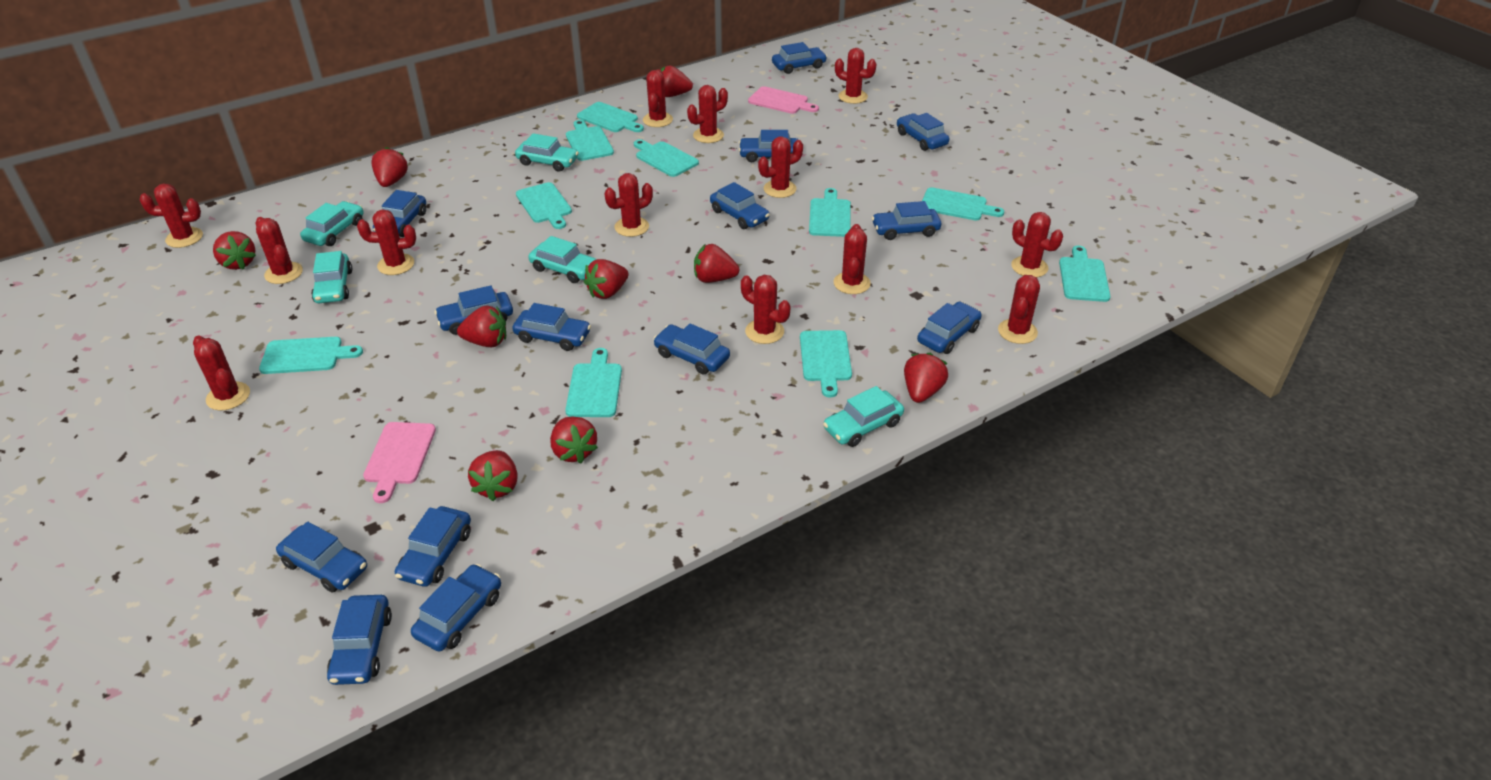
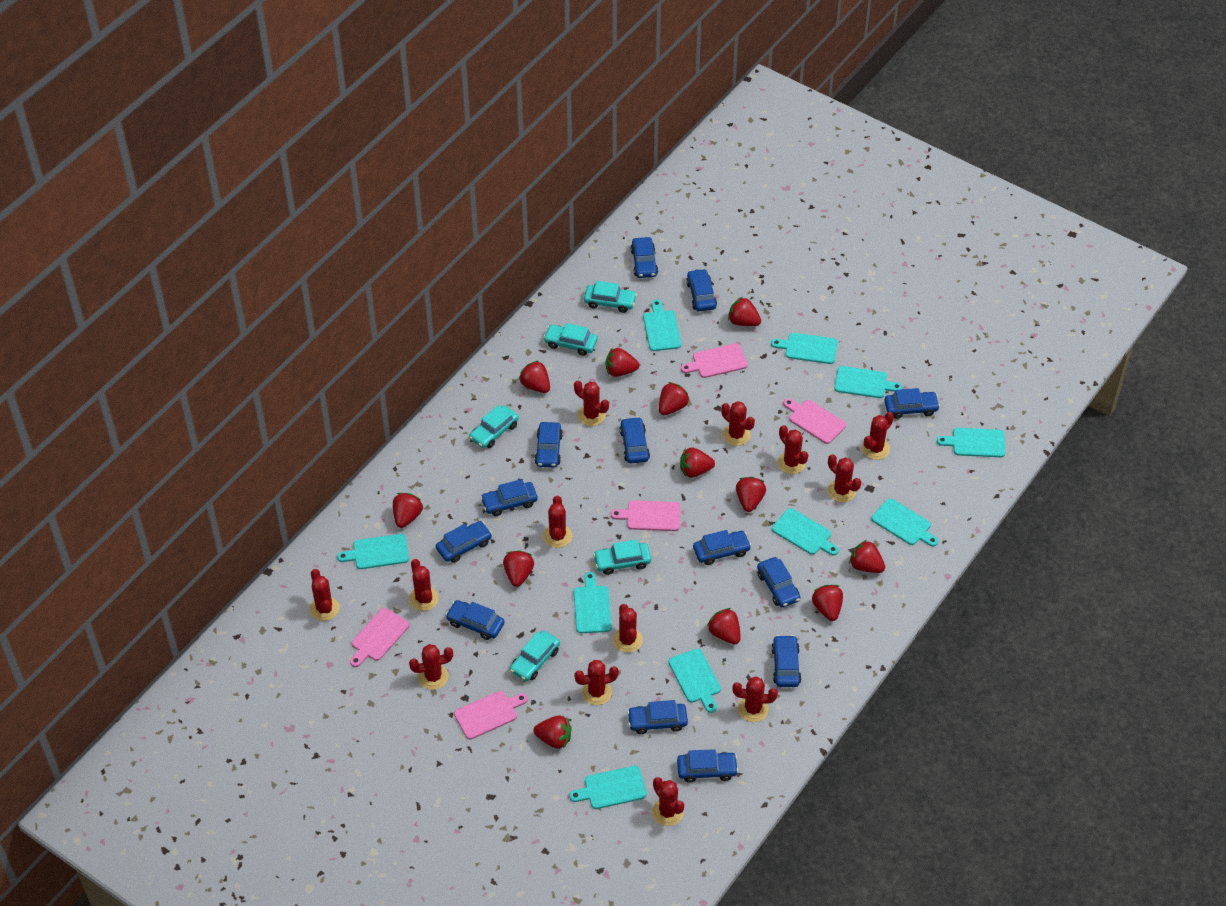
blue car: 14 -> 13
pink cutting board: 2 -> 5
red strawberry: 9 -> 12

